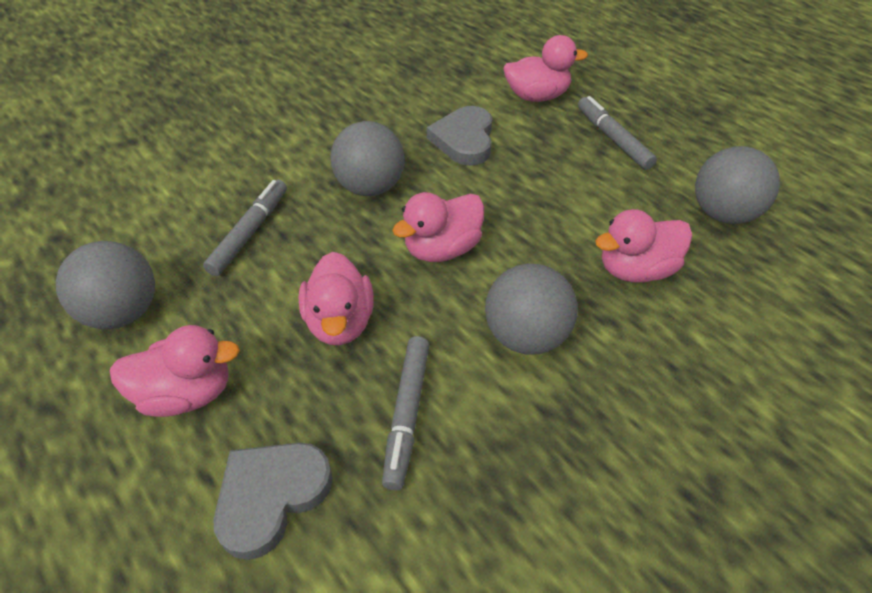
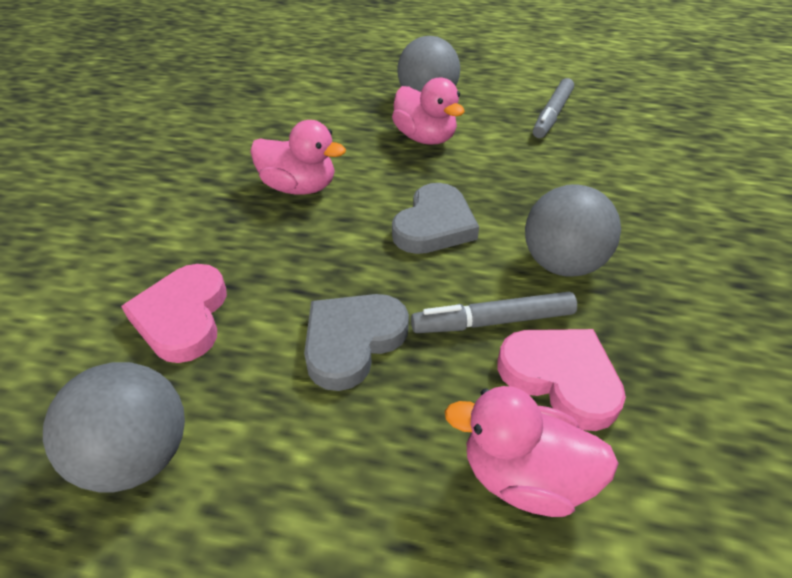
grey ball: 4 -> 3
grey marker: 3 -> 2
pink duck: 5 -> 3
pink heart: 0 -> 2

